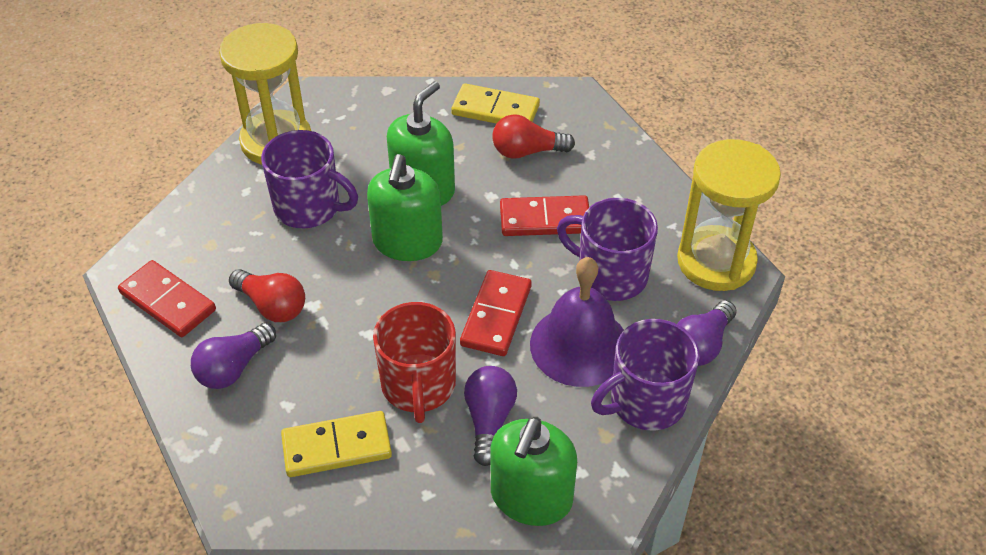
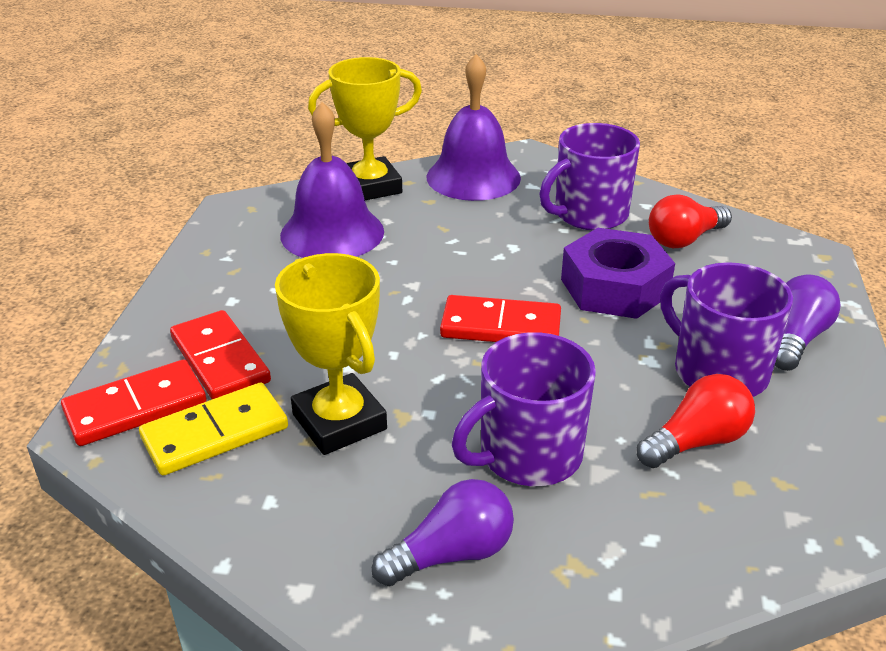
green soap dispenser: 3 -> 0
purple bell: 1 -> 2
purple light bulb: 3 -> 2
purple nut: 0 -> 1
red mug: 1 -> 0
yellow domino: 2 -> 1
yellow hourglass: 2 -> 0
yellow trophy: 0 -> 2

